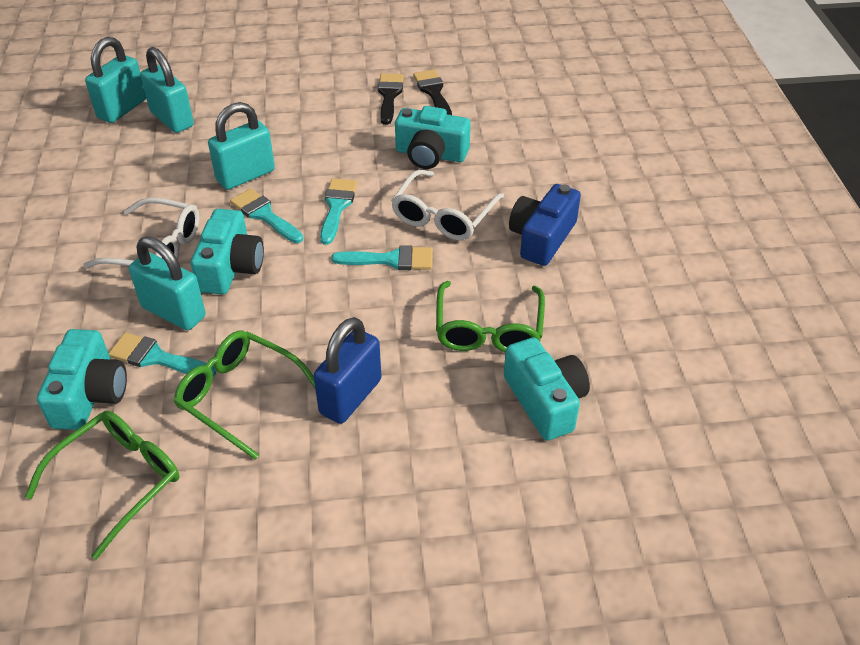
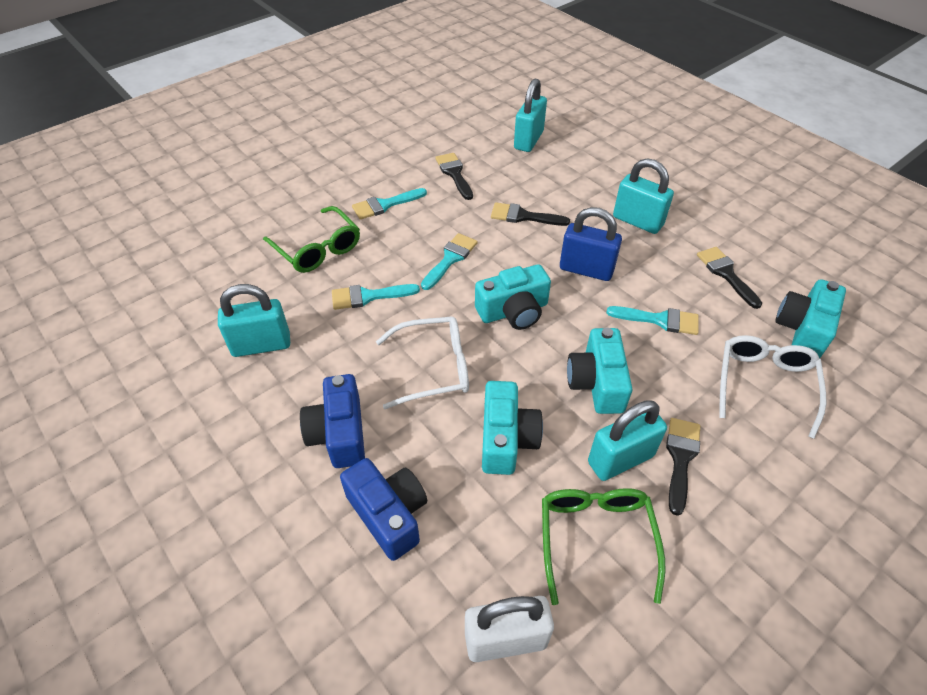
black brush: 2 -> 4
blue camera: 1 -> 2
green glasses: 3 -> 2
white padlock: 0 -> 1

